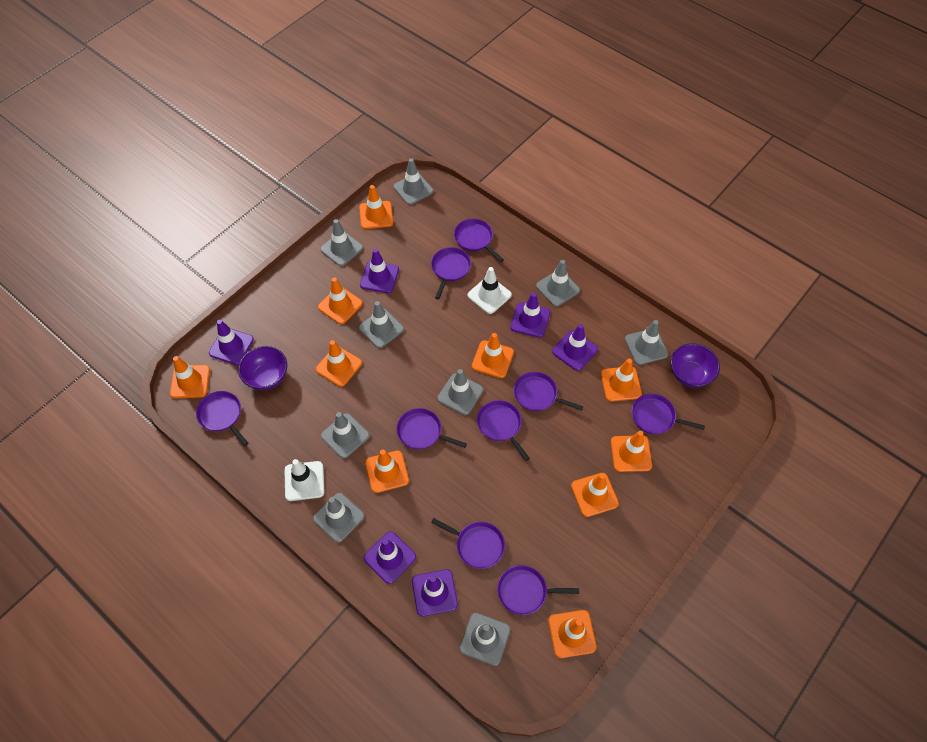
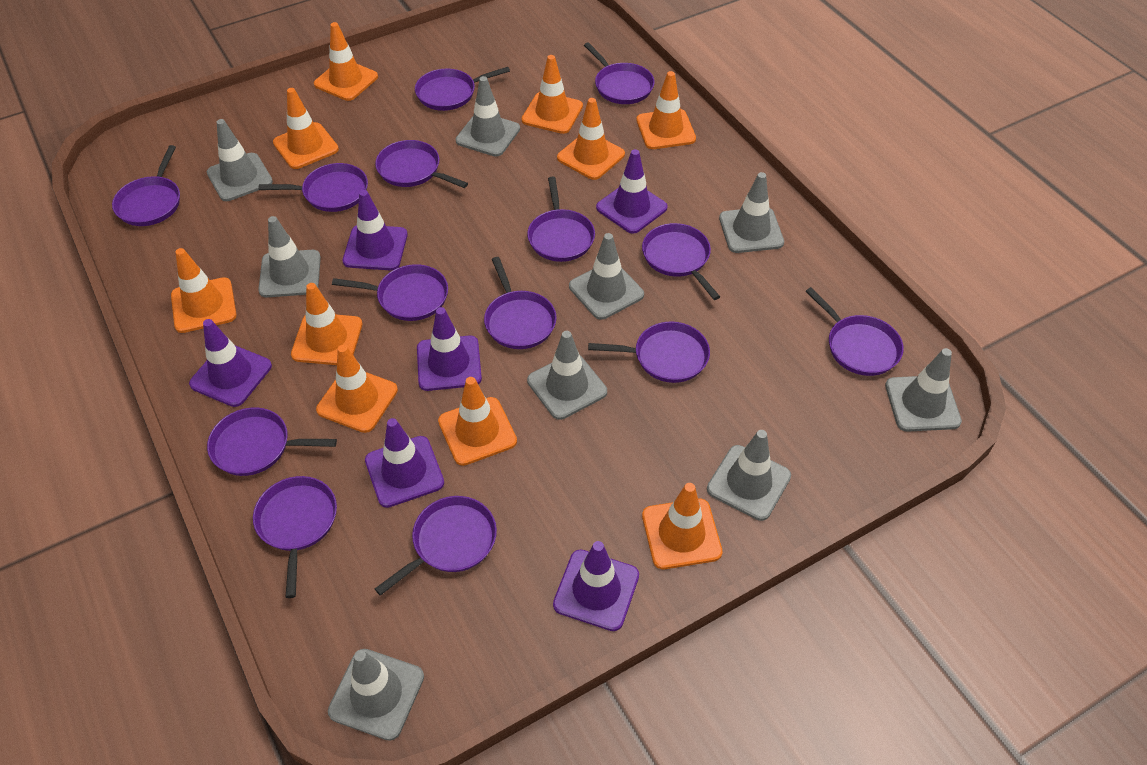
purple bowl: 2 -> 0
purple pan: 9 -> 14
white traffic cone: 2 -> 0

